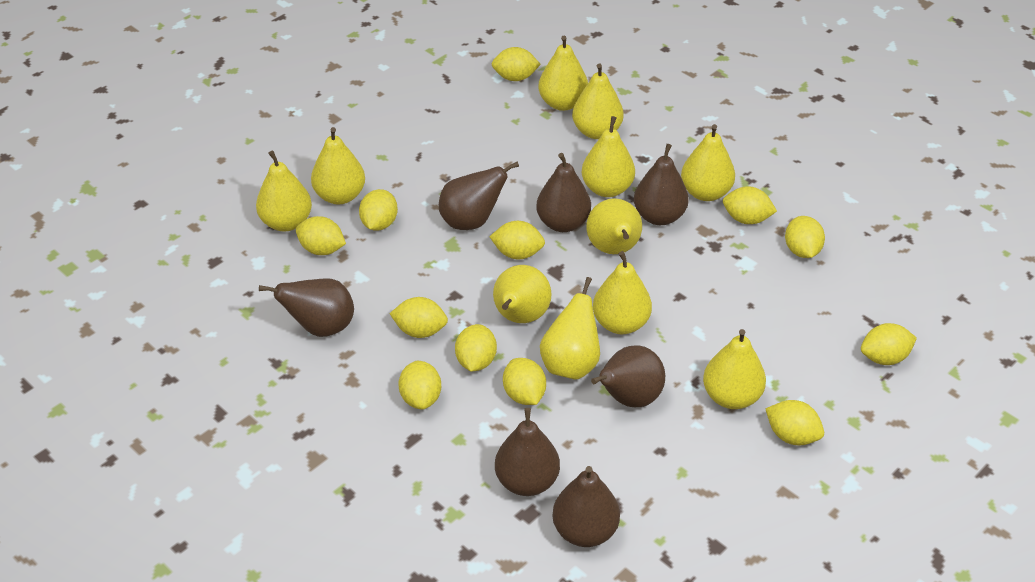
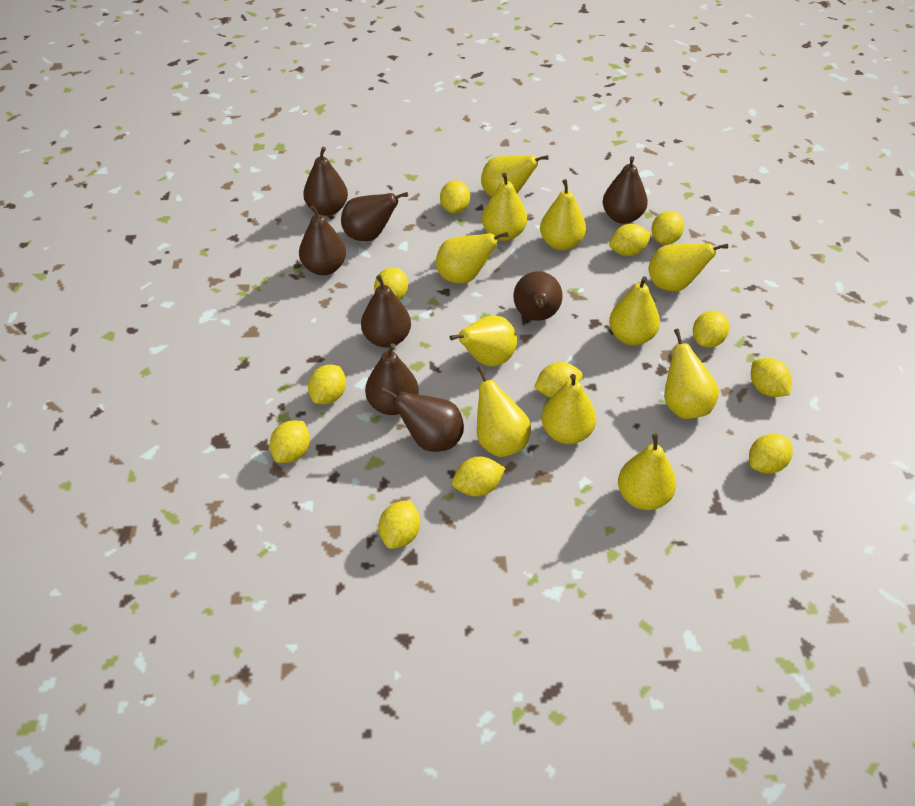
brown pear: 7 -> 8

